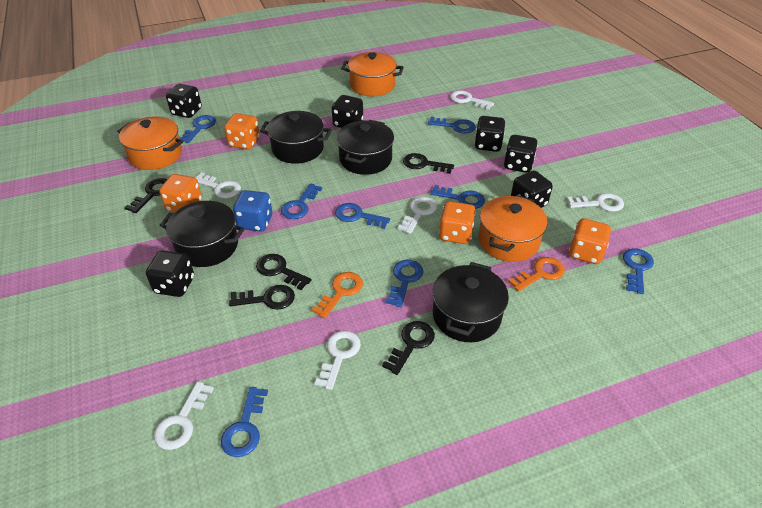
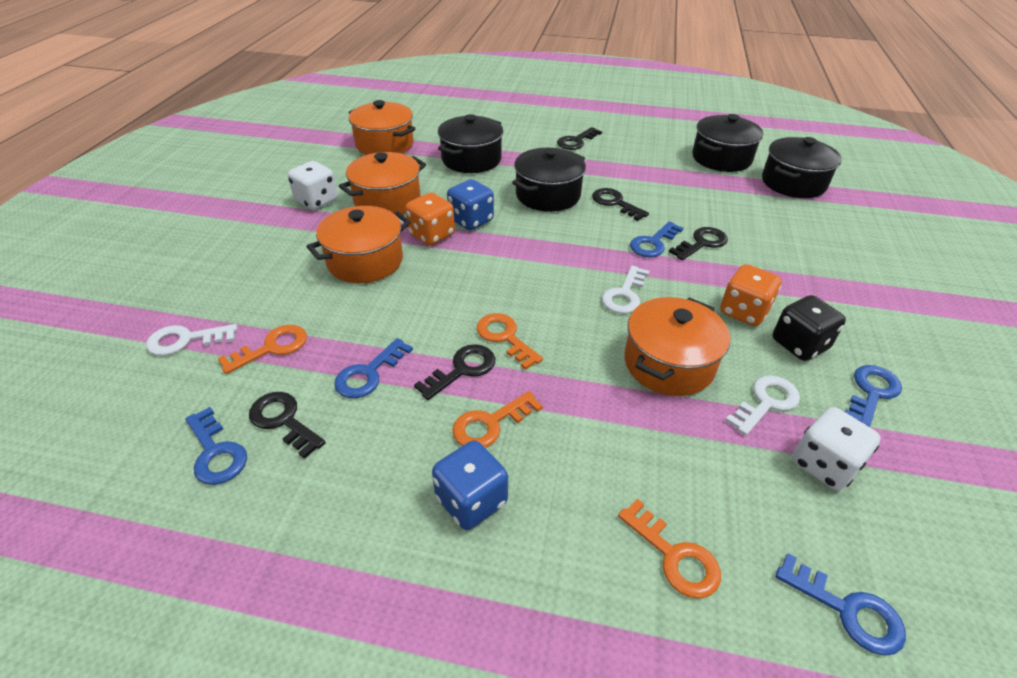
black dice: 6 -> 1
blue dice: 1 -> 2
blue key: 8 -> 5
orange dice: 4 -> 2
orange key: 2 -> 4
orange pot: 3 -> 4
white dice: 0 -> 2
white key: 6 -> 3

